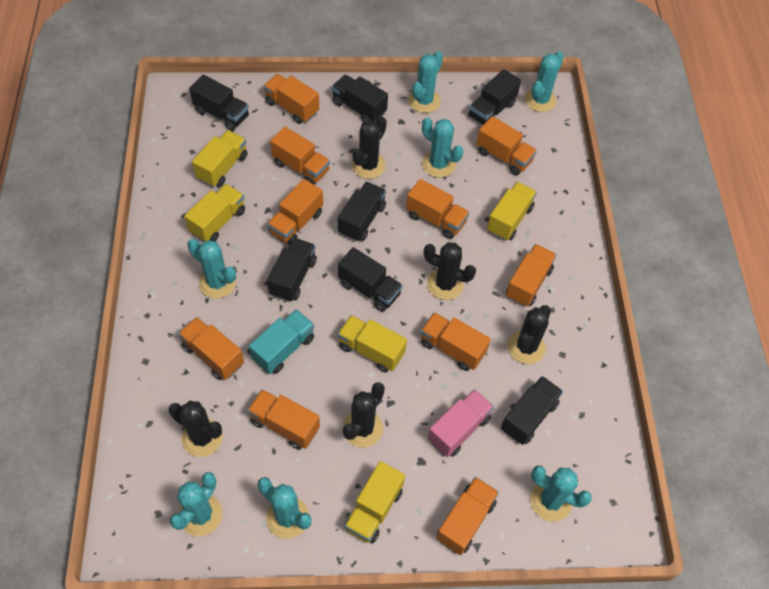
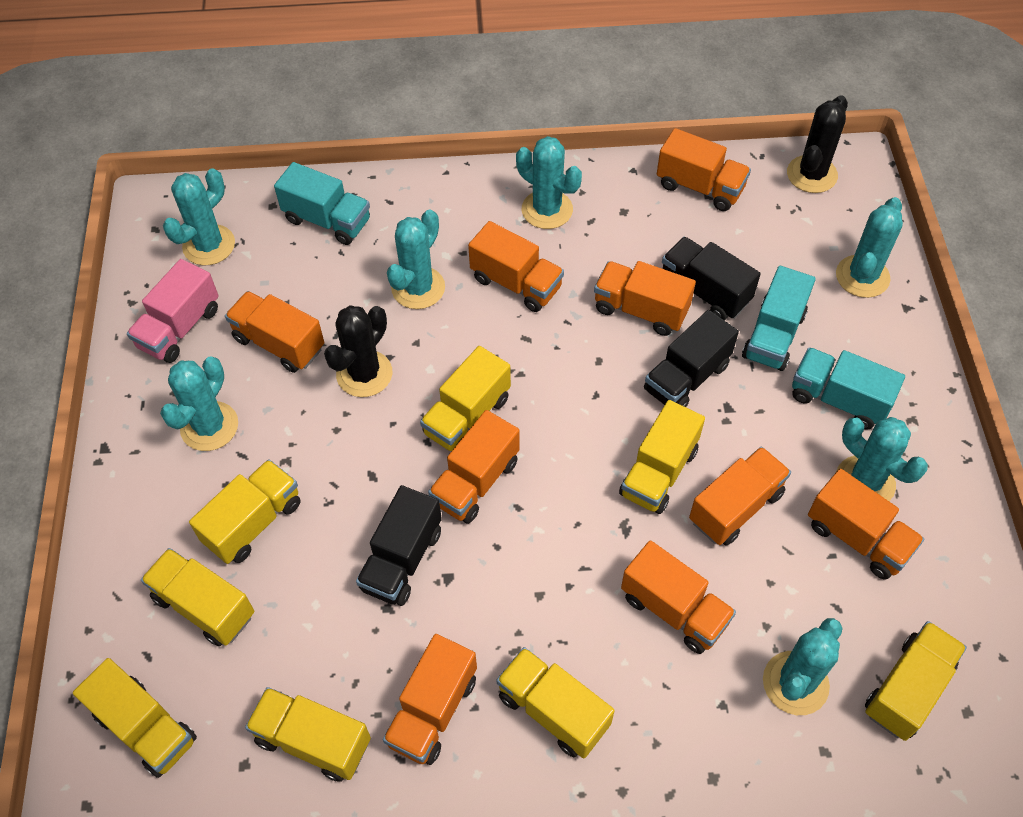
black cactus: 5 -> 2
black truck: 7 -> 3
orange truck: 10 -> 9
turquoise truck: 1 -> 3
yellow truck: 5 -> 8

